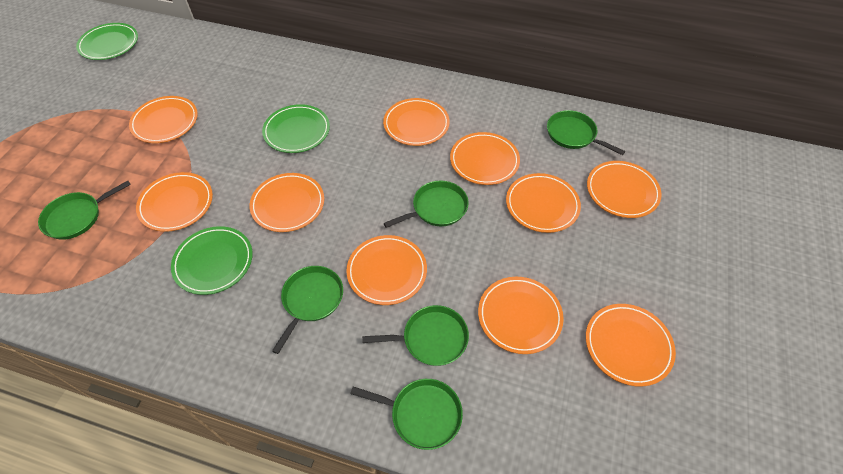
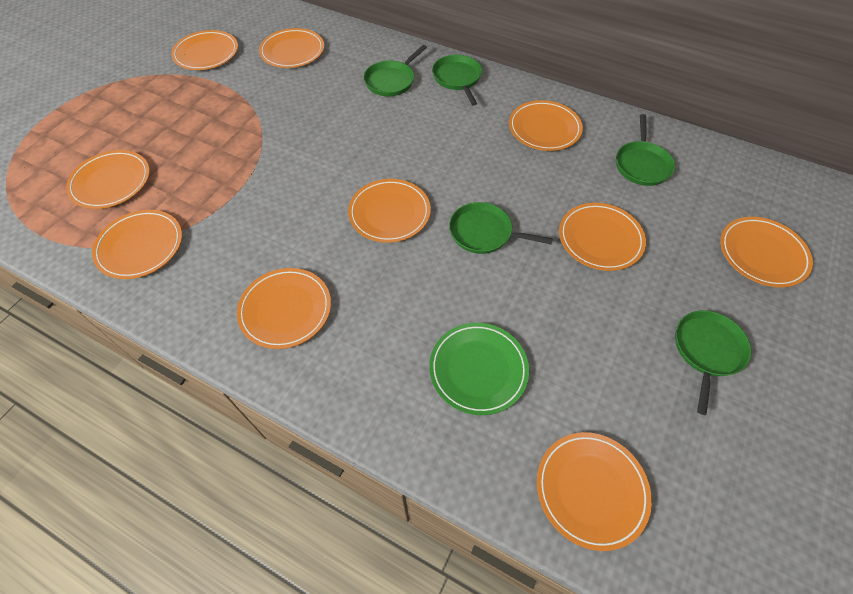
green pan: 6 -> 5
green plate: 3 -> 1

